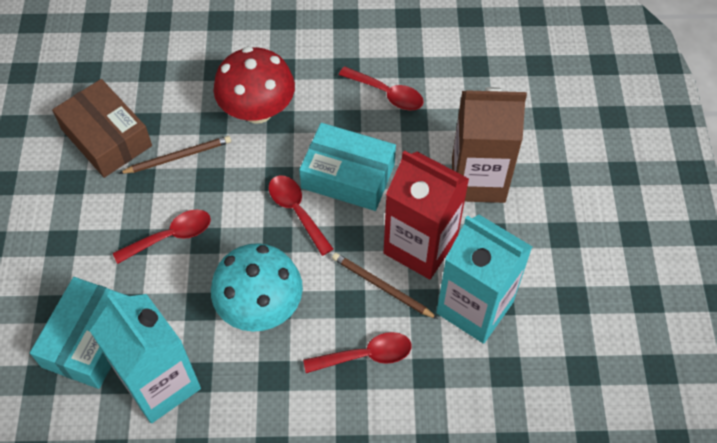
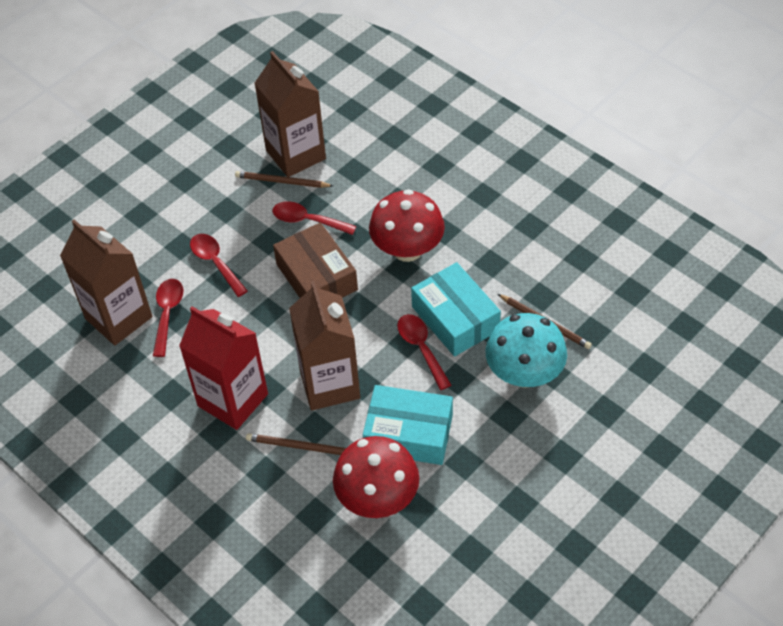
brown carton: 1 -> 3
brown pencil: 2 -> 3
red mushroom: 1 -> 2
turquoise carton: 2 -> 0

